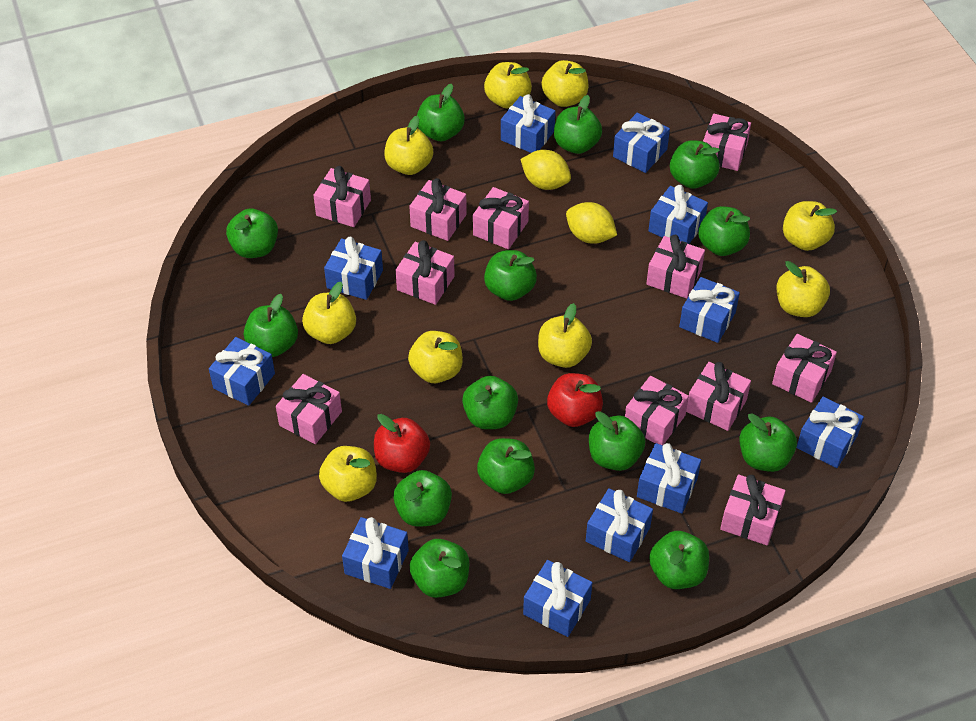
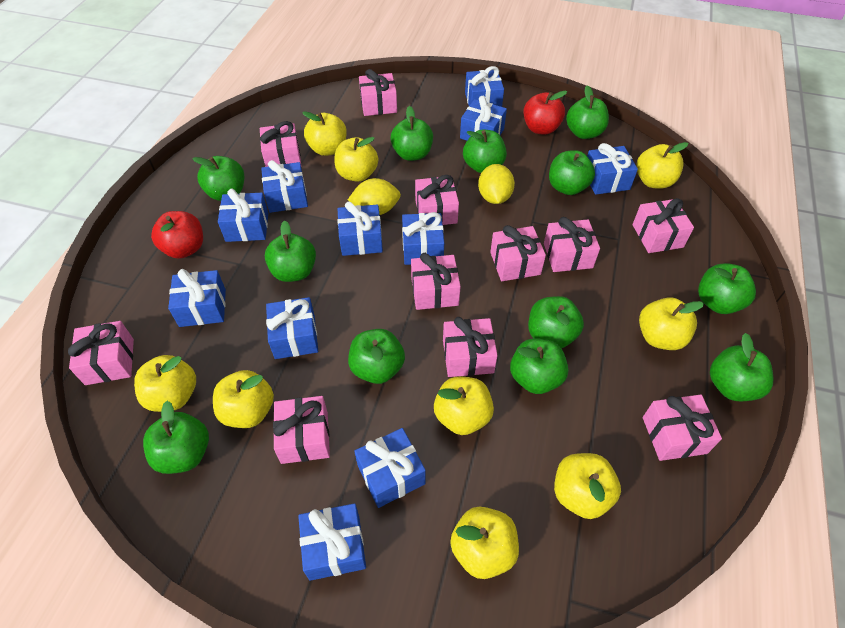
green apple: 14 -> 12

